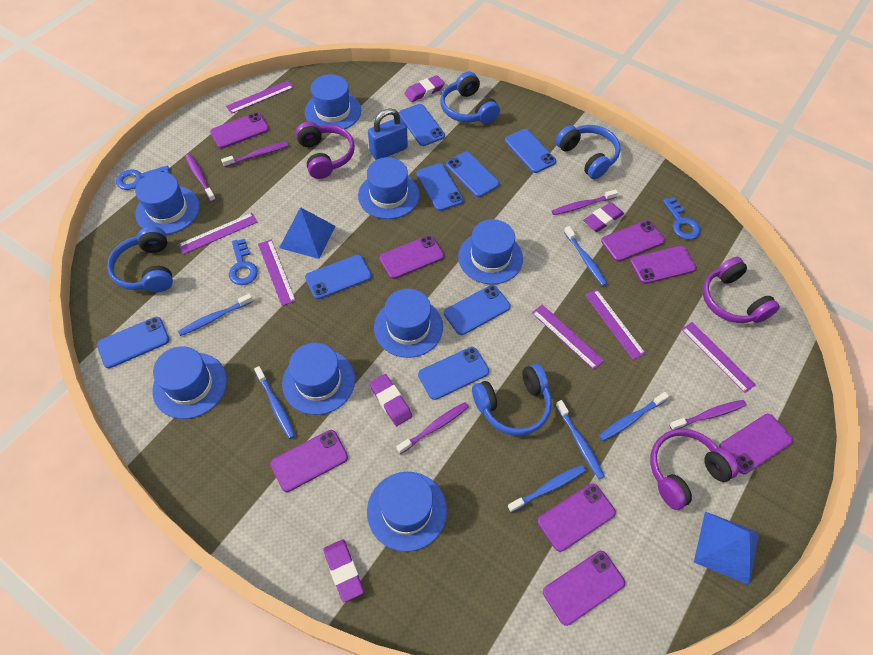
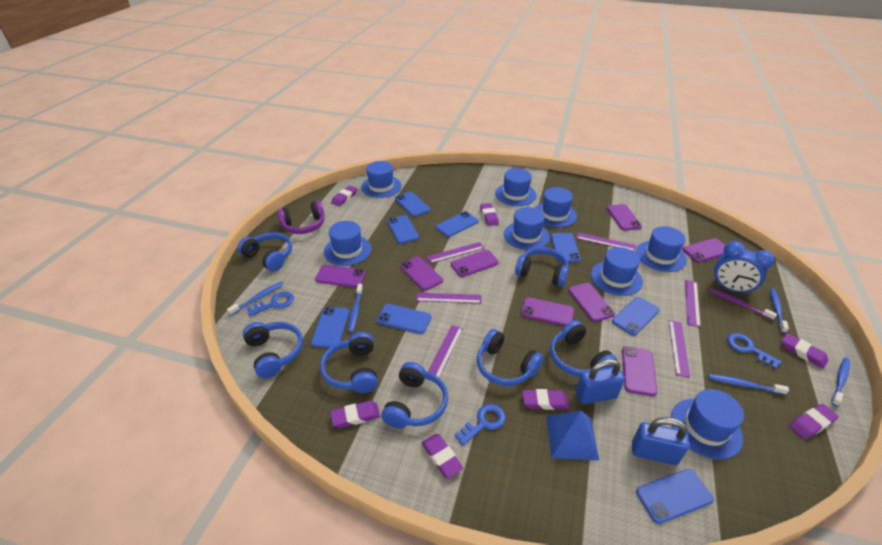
blue clock: 0 -> 1
blue headphones: 4 -> 7
blue padlock: 1 -> 2
blue pyramid: 2 -> 1
blue toothbrush: 6 -> 5
purple eraser: 4 -> 7
purple headphones: 3 -> 1
purple toothbrush: 5 -> 1

